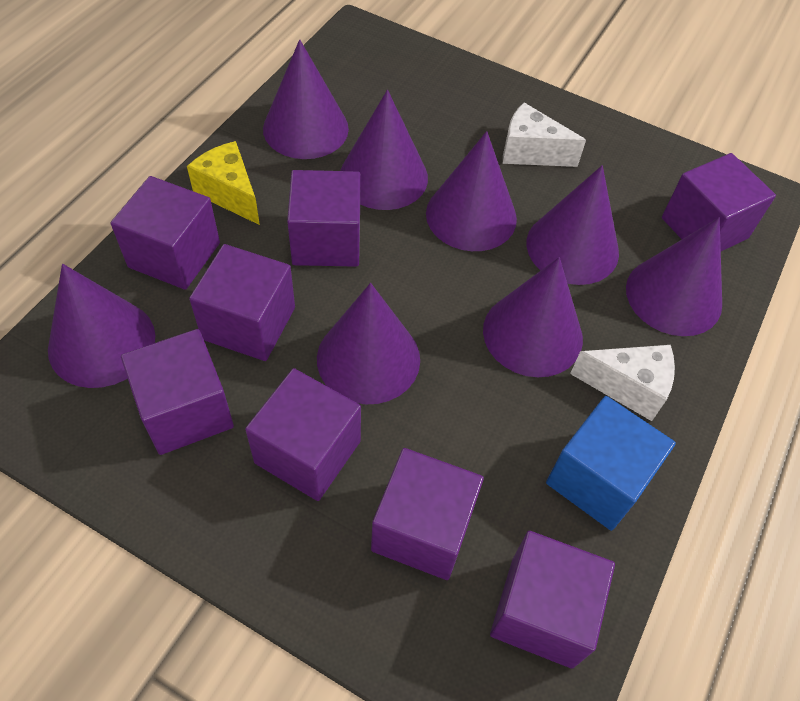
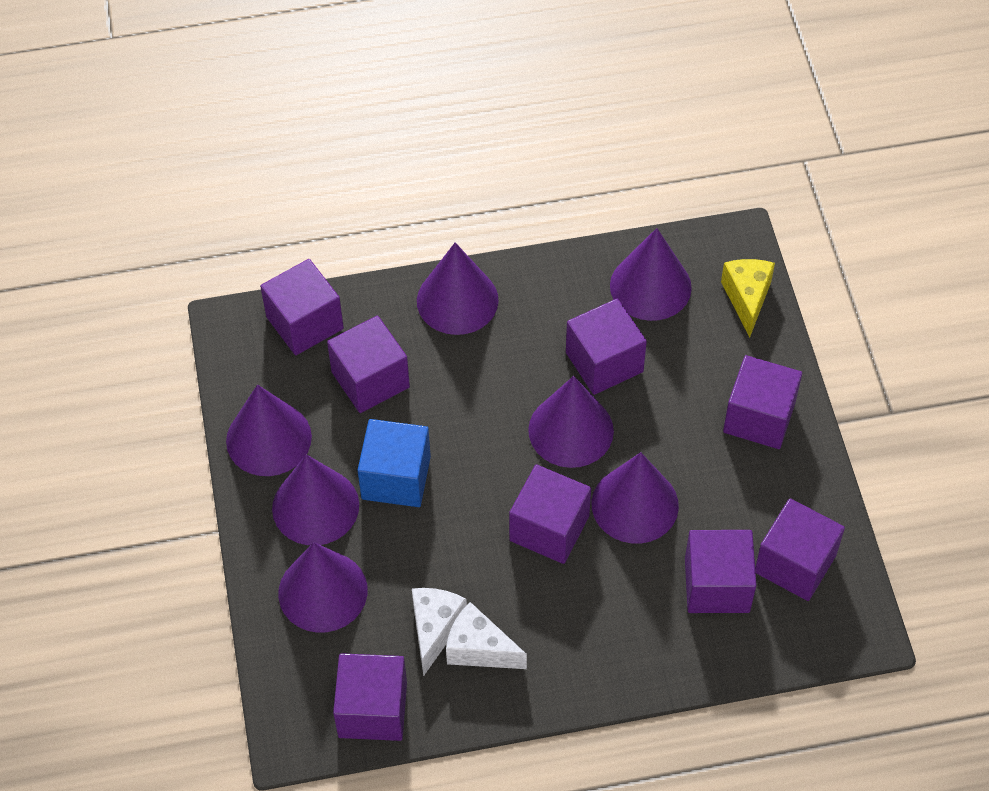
purple cone: 8 -> 7

